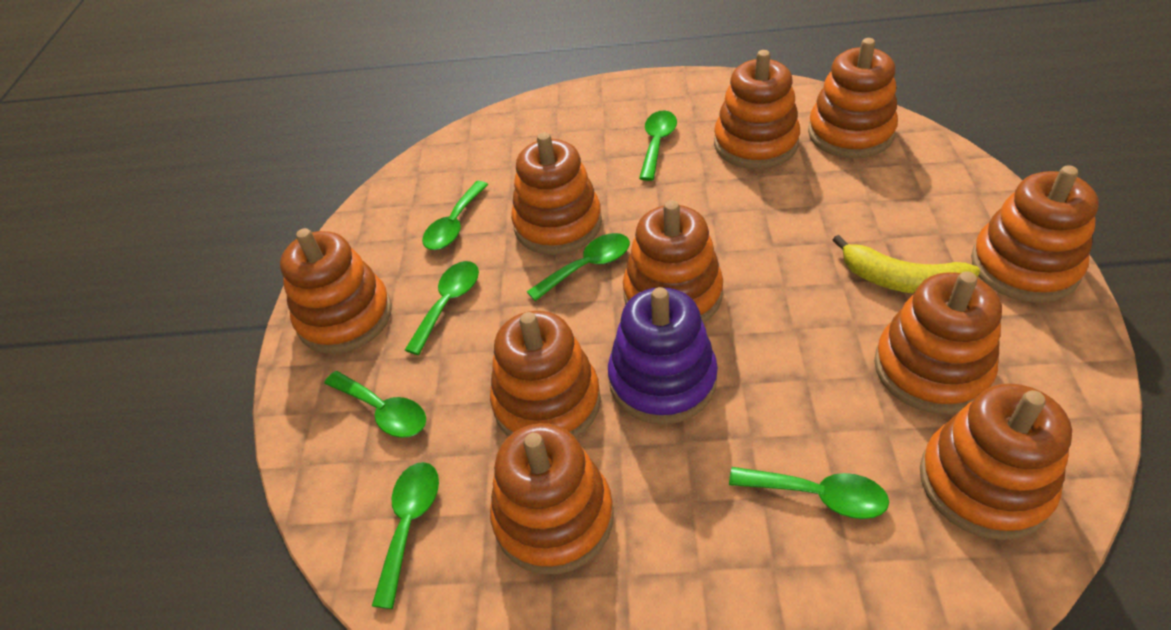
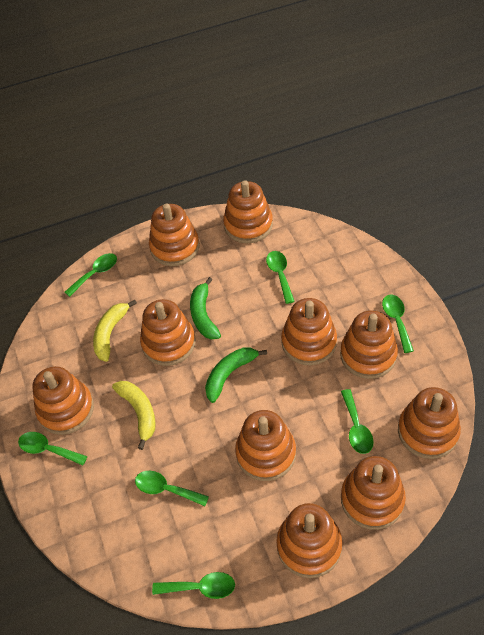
green banana: 0 -> 2
purple stacking toy: 1 -> 0
yellow banana: 1 -> 2

